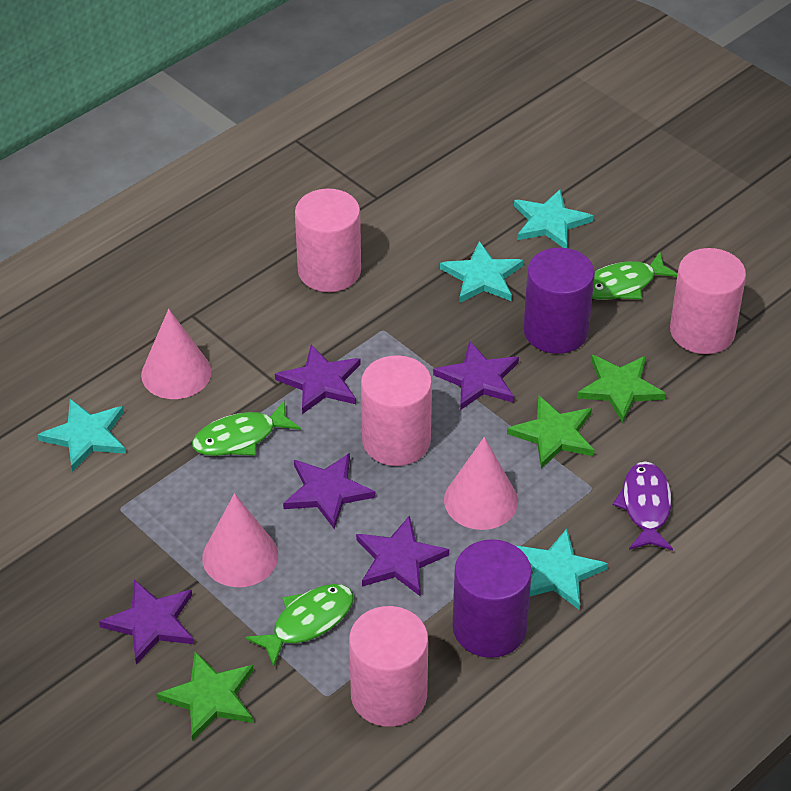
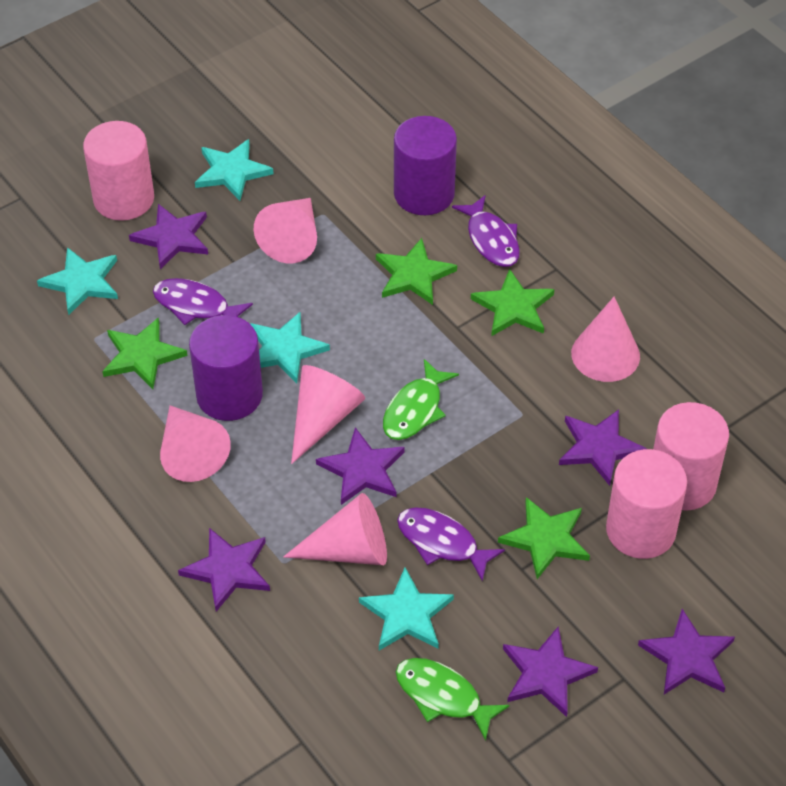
green fish: 3 -> 2
green star: 3 -> 4
pink cone: 3 -> 5
pink cylinder: 4 -> 3
purple fish: 1 -> 3
purple star: 5 -> 6

